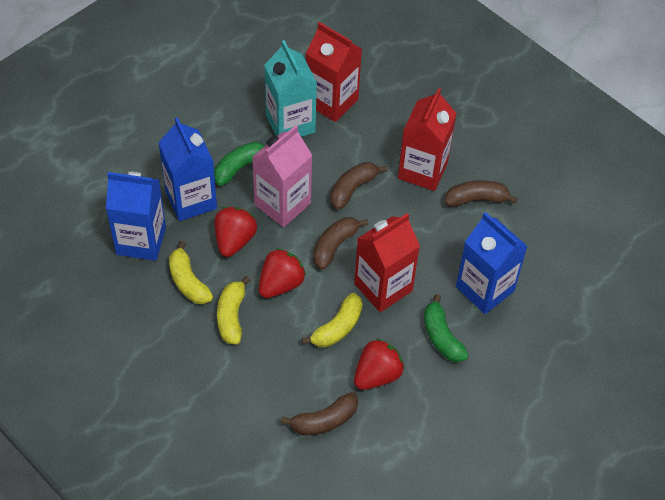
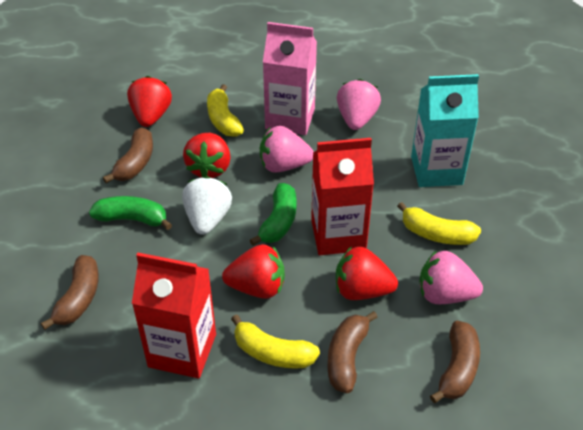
blue carton: 3 -> 0
pink strawberry: 0 -> 3
red carton: 3 -> 2
red strawberry: 3 -> 4
white strawberry: 0 -> 1

